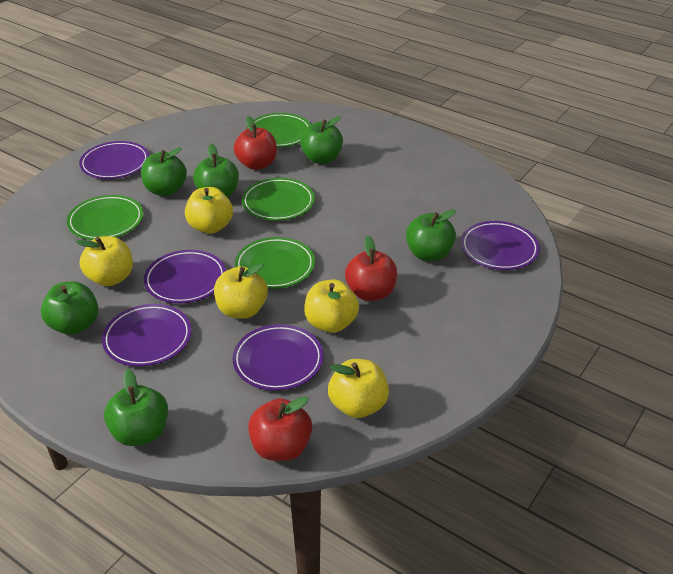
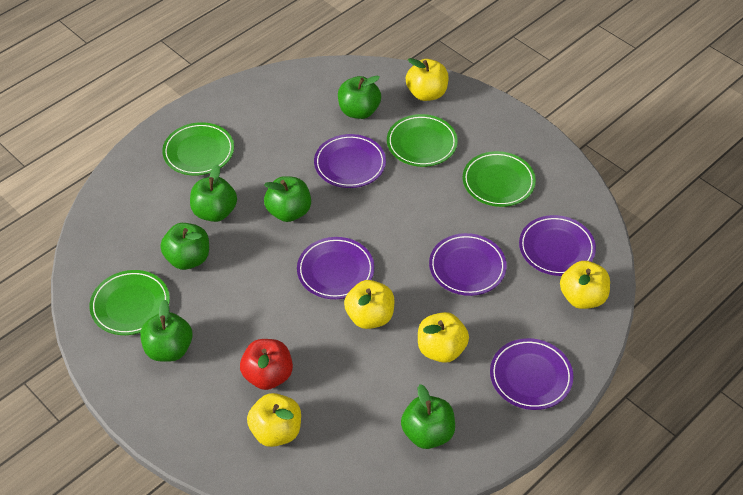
red apple: 3 -> 1

